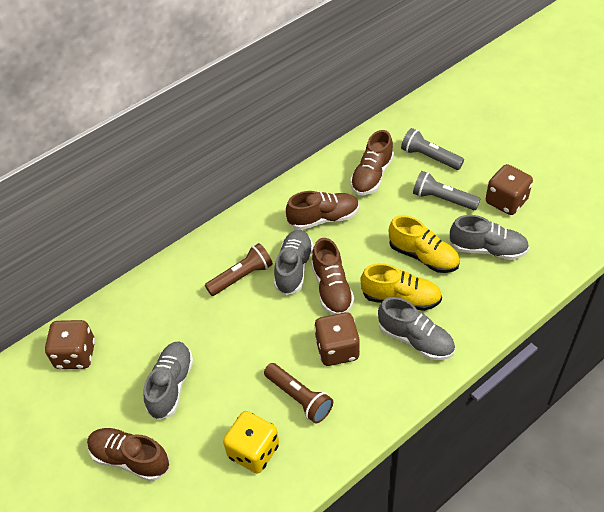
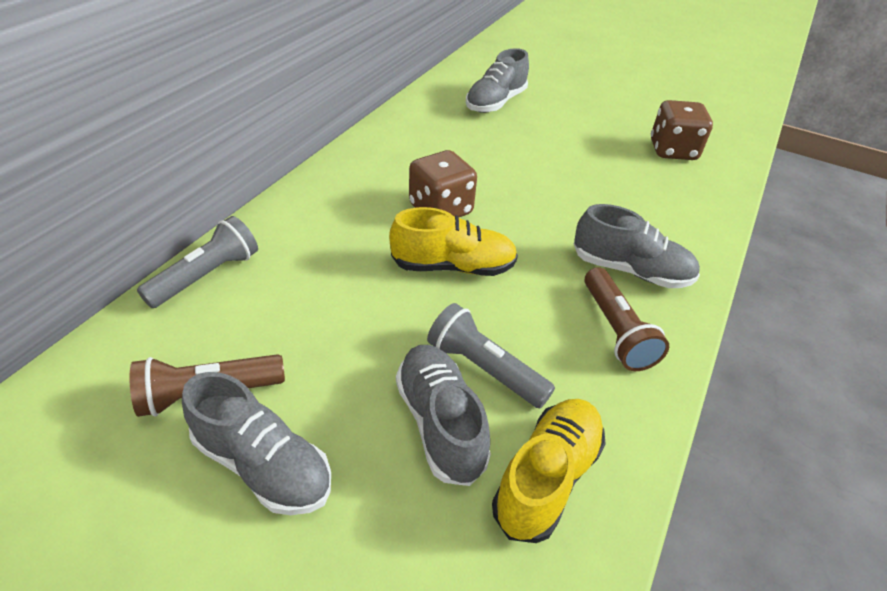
brown dice: 3 -> 2
brown shoe: 4 -> 0
yellow dice: 1 -> 0

